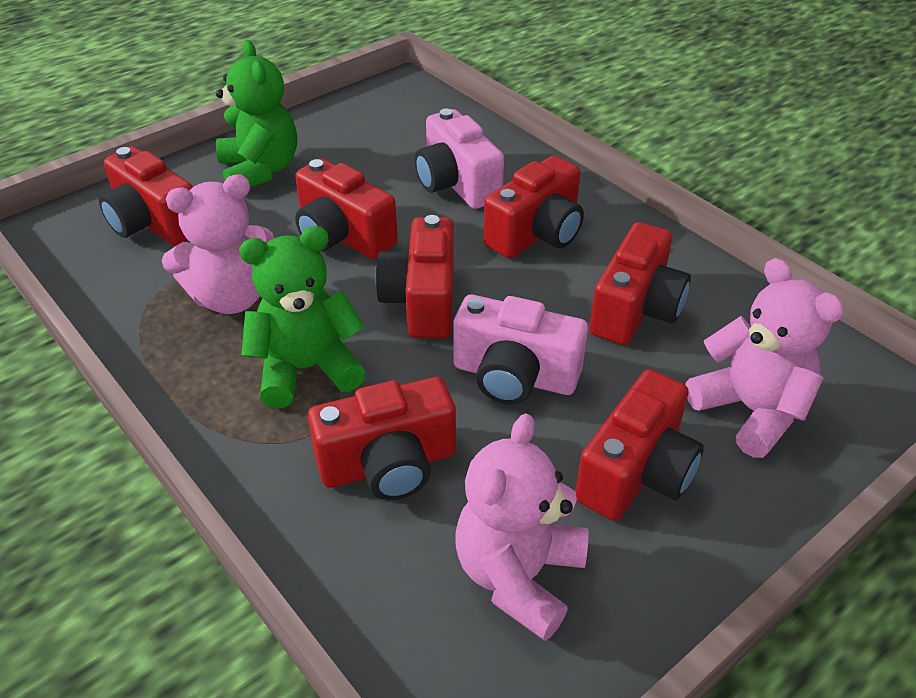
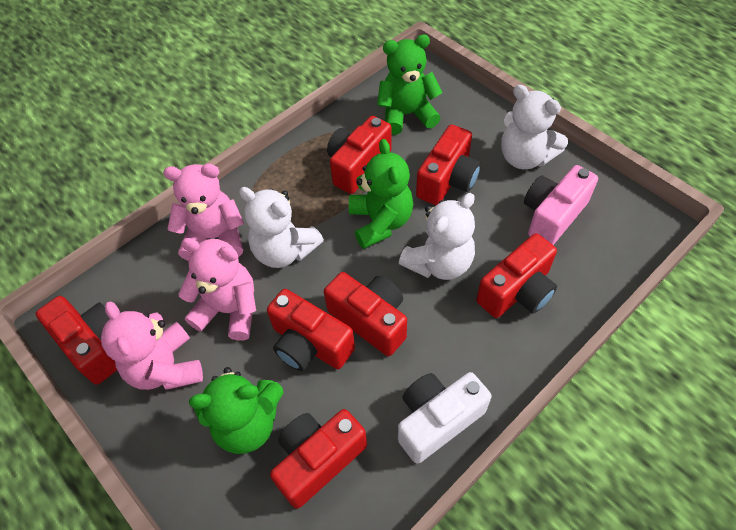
green teddy bear: 2 -> 3
pink camera: 2 -> 1
white camera: 0 -> 1
white teddy bear: 0 -> 3

